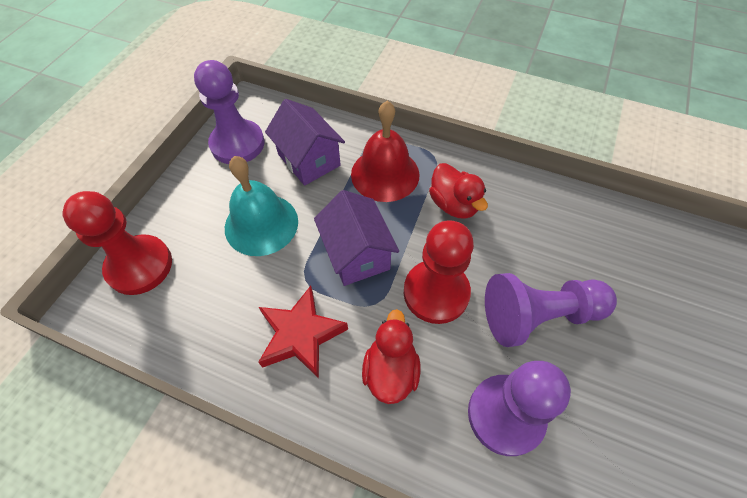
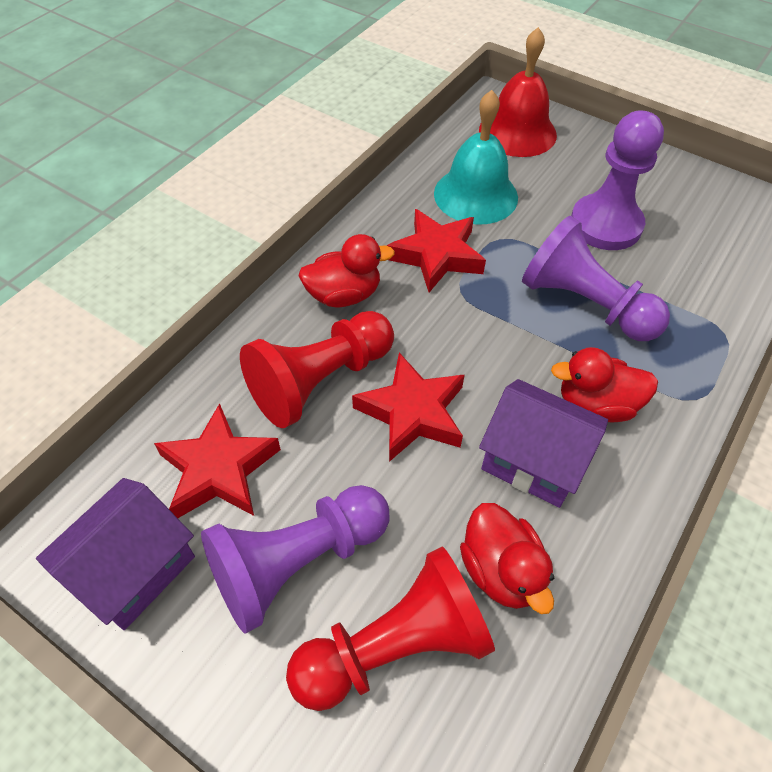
red duck: 2 -> 3
red star: 1 -> 3

